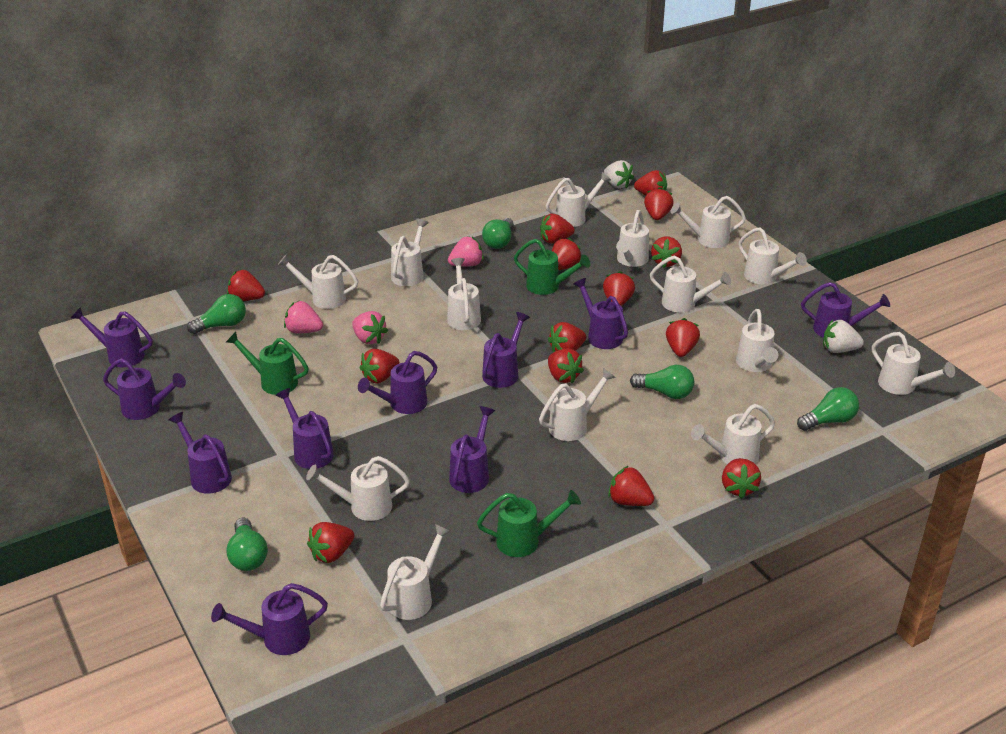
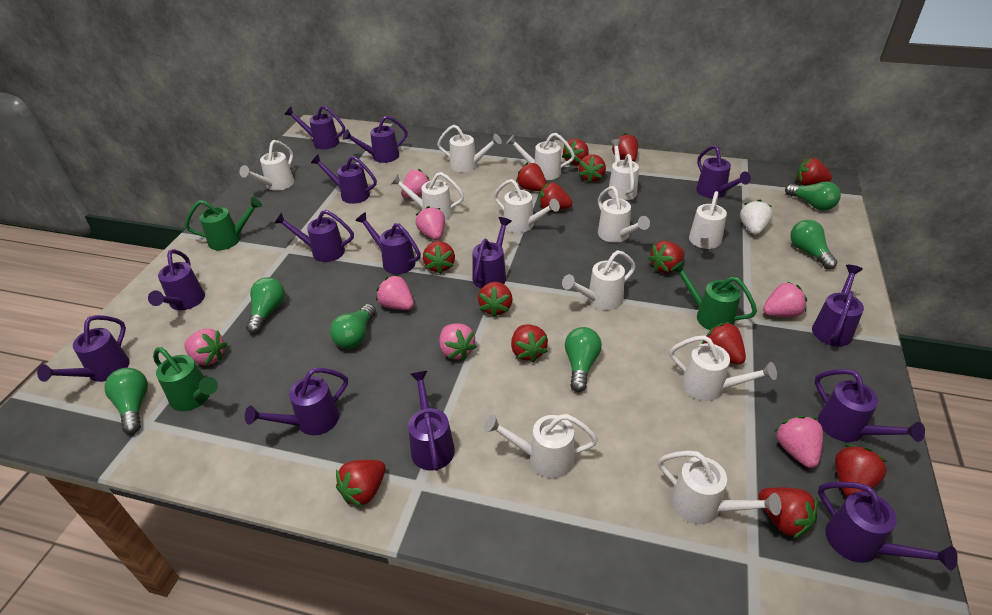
green light bulb: 5 -> 6
pink strawberry: 3 -> 7
purple watering can: 10 -> 14
white strawberry: 2 -> 1
white watering can: 14 -> 12

